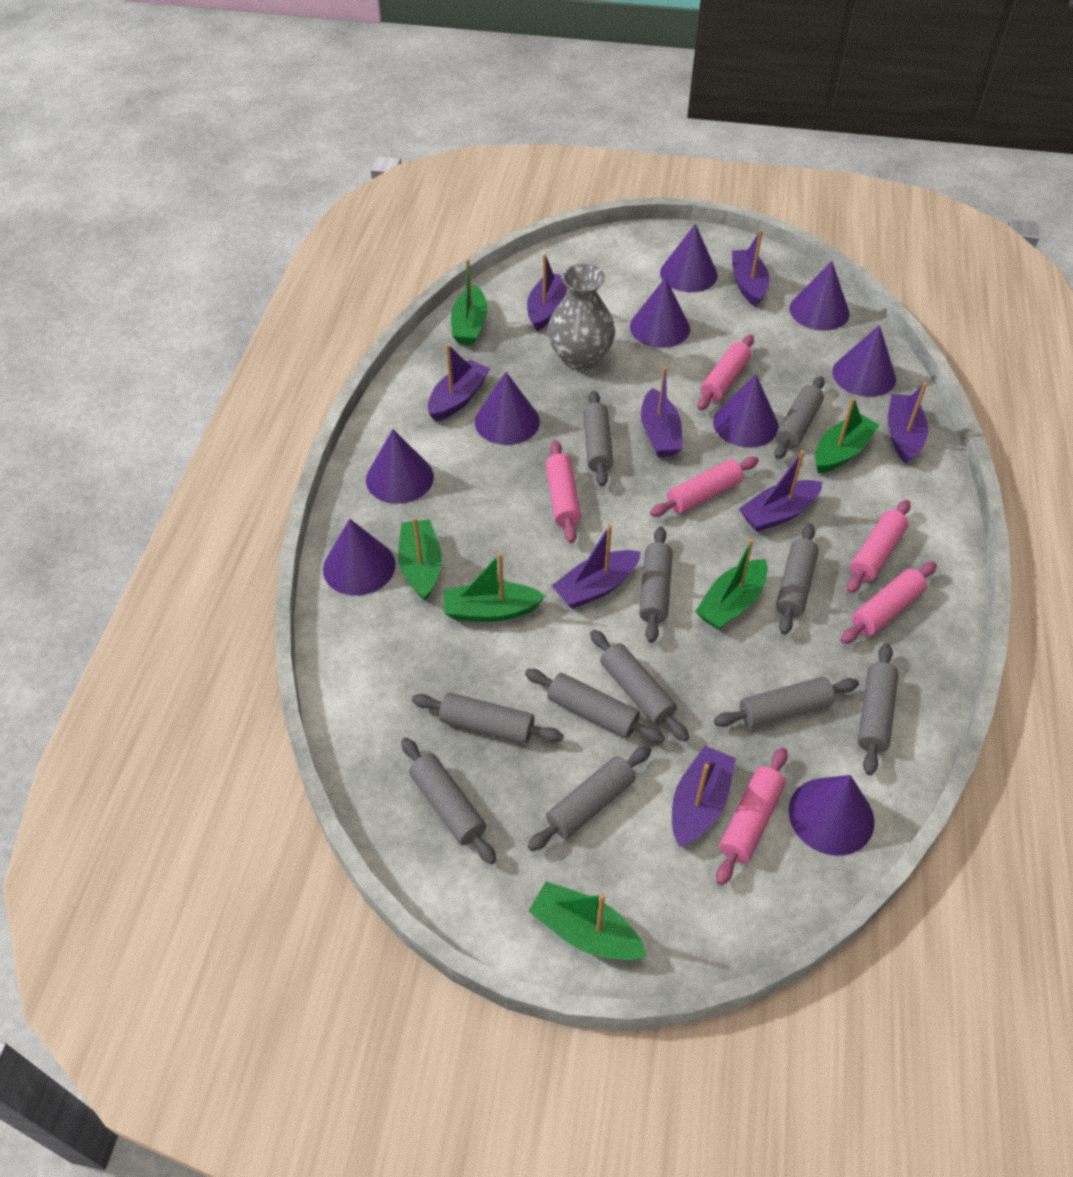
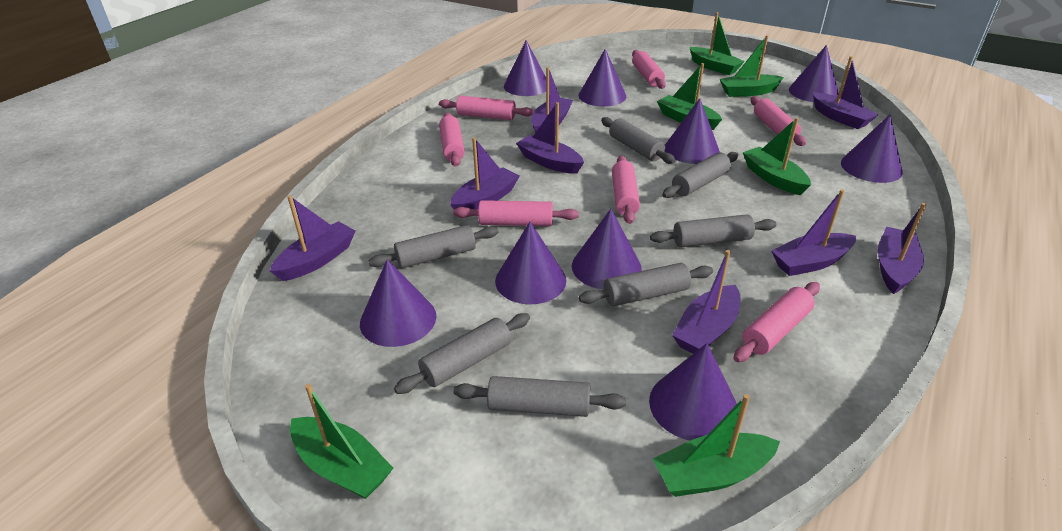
grey rolling pin: 11 -> 7
grey vase: 1 -> 0
pink rolling pin: 6 -> 7

